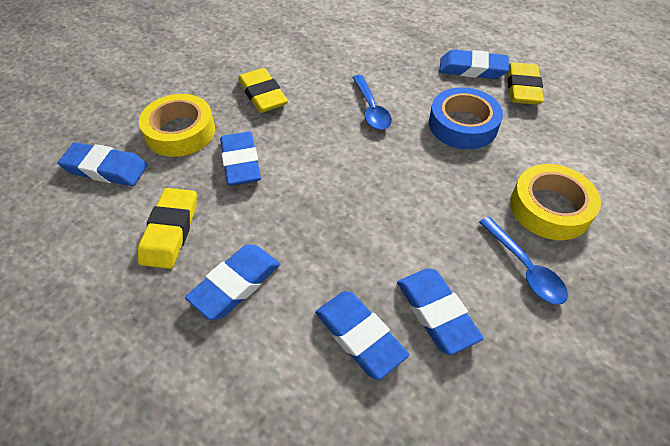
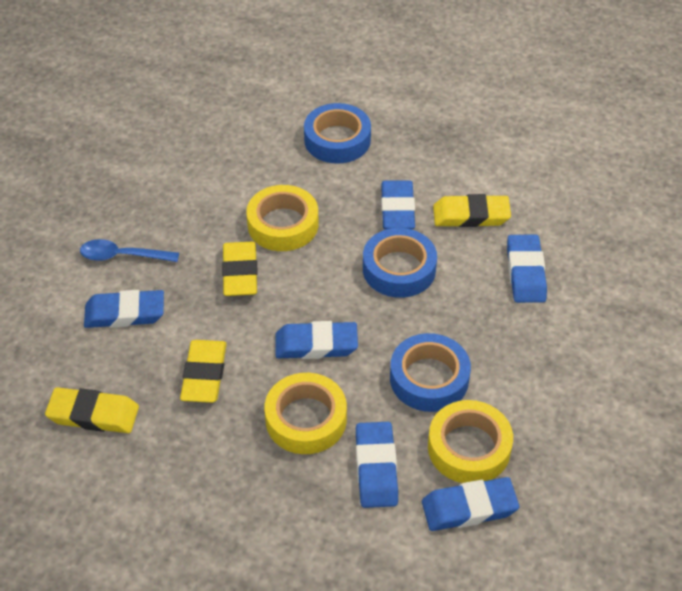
blue spoon: 2 -> 1
blue tape: 1 -> 3
yellow eraser: 3 -> 4
yellow tape: 2 -> 3

